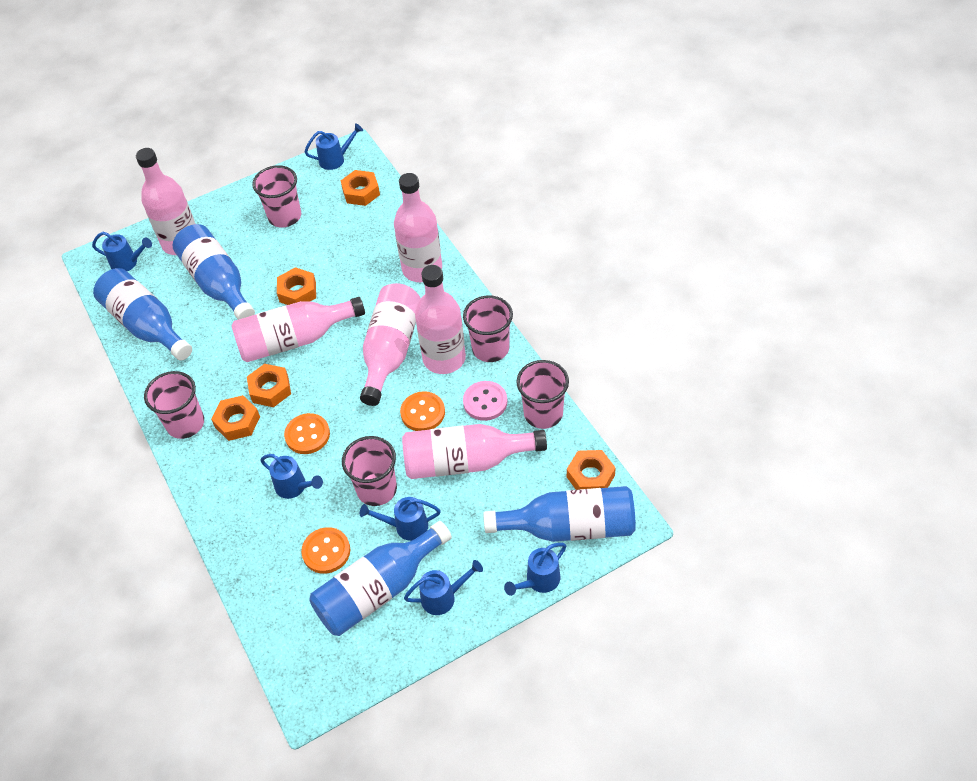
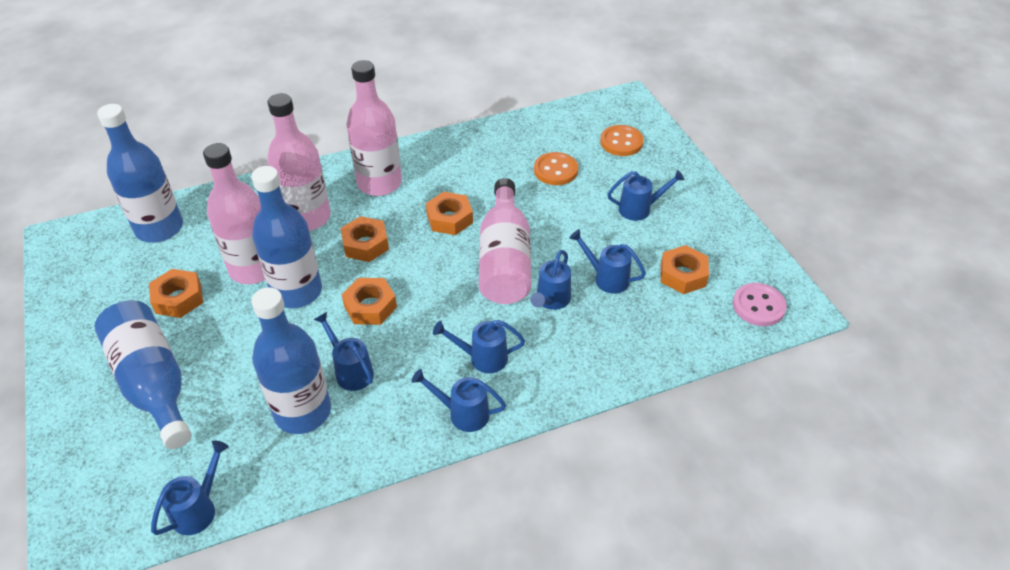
blue watering can: 6 -> 7
orange button: 3 -> 2
pink bottle: 6 -> 4
pink cup: 5 -> 0

